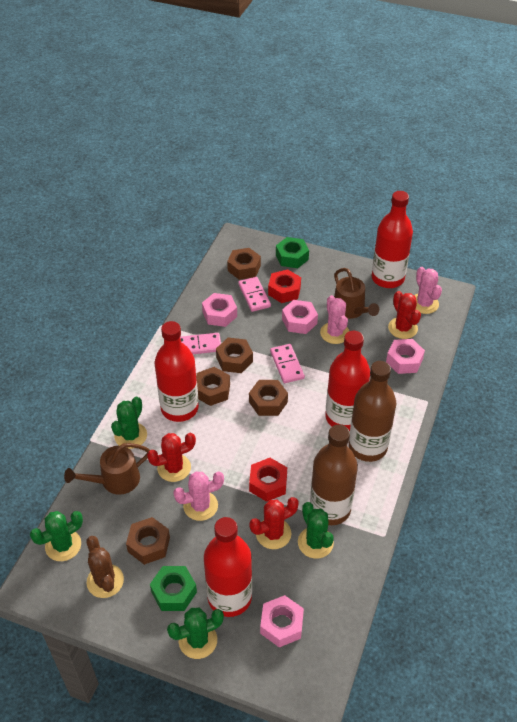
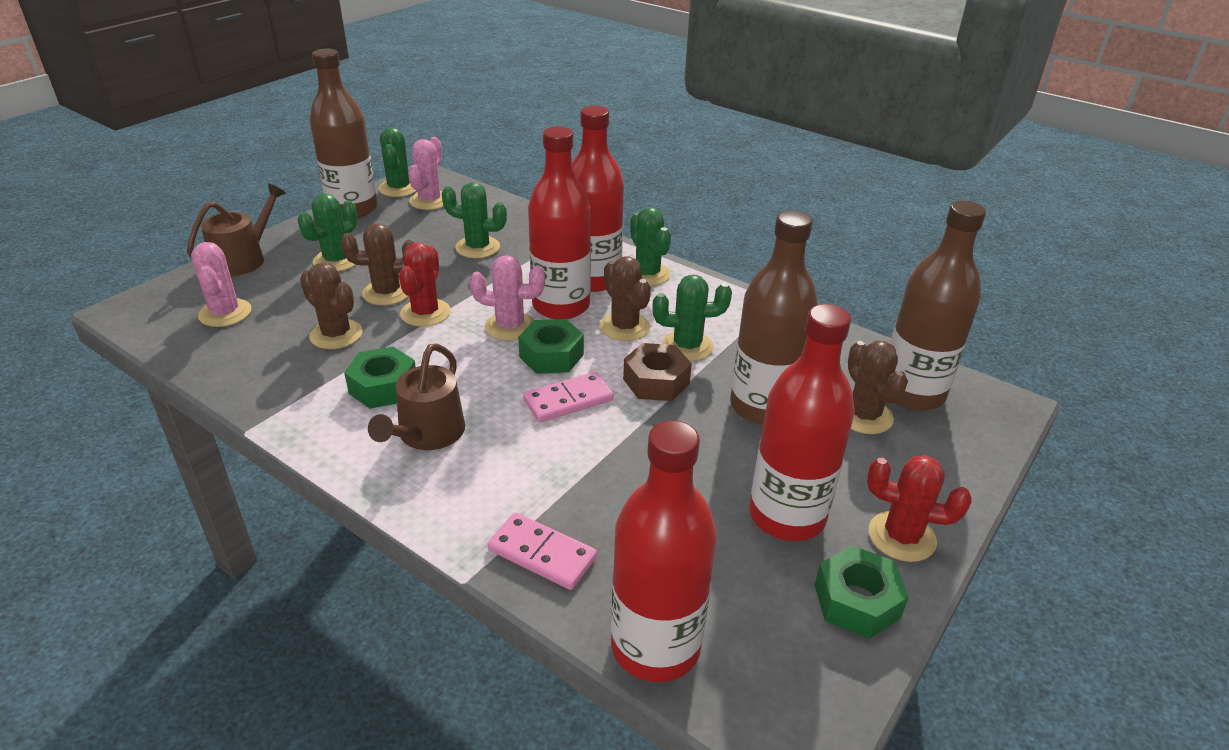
brown bottle: 2 -> 3
brown cactus: 1 -> 4
brown nut: 5 -> 1
green cactus: 4 -> 5
green nut: 2 -> 3
pink domino: 3 -> 2
pink nut: 4 -> 0
red cactus: 3 -> 2
red nut: 2 -> 0

